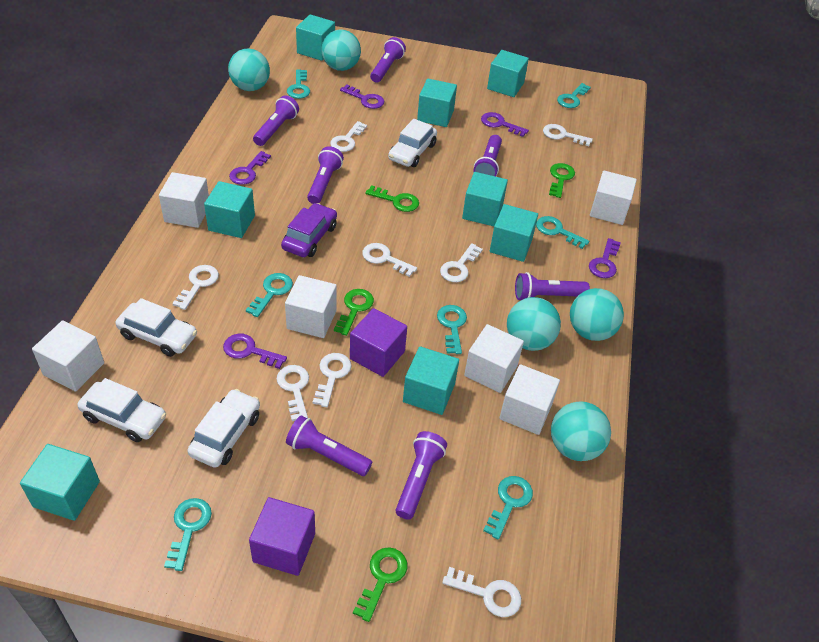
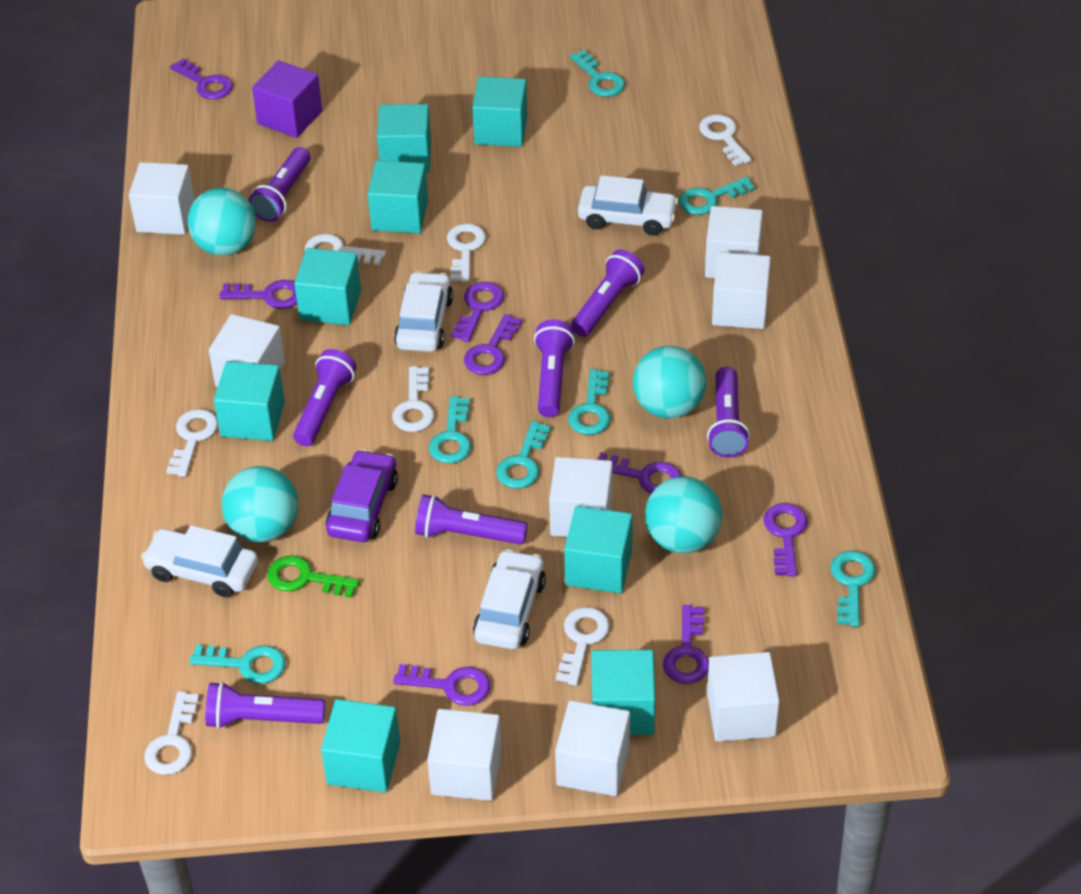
green key: 4 -> 1
purple cube: 2 -> 1
purple key: 5 -> 8
turquoise ball: 5 -> 4
white cube: 6 -> 8
white key: 8 -> 7

